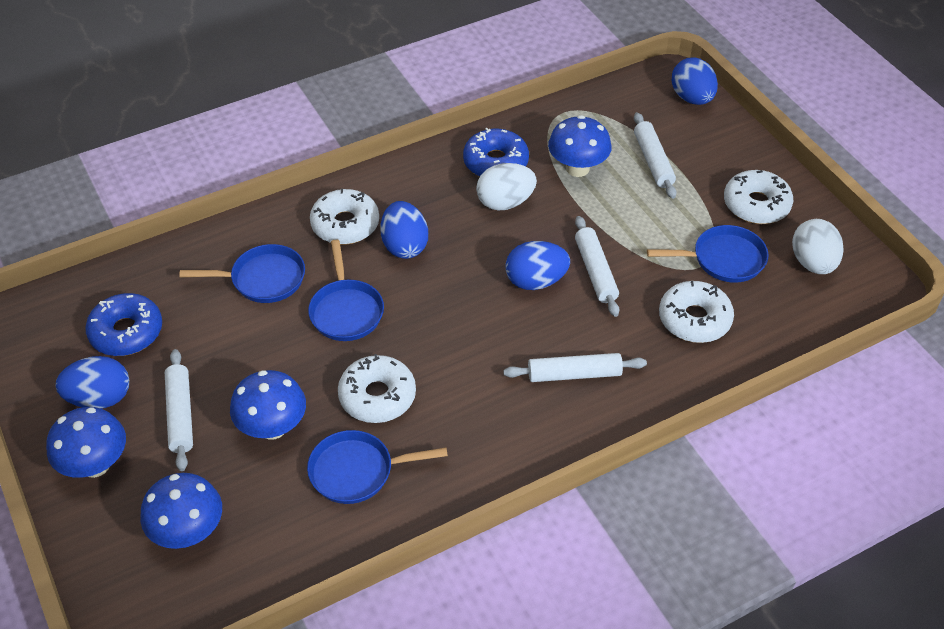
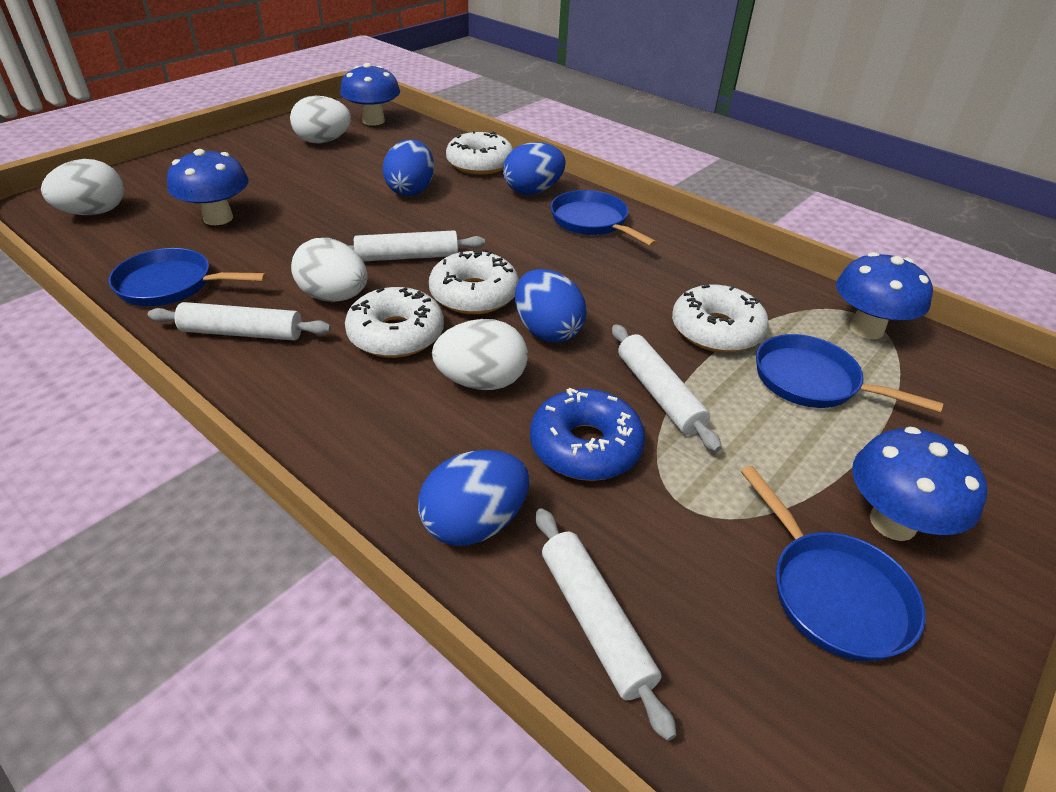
blue donut: 2 -> 1
white egg: 2 -> 4

